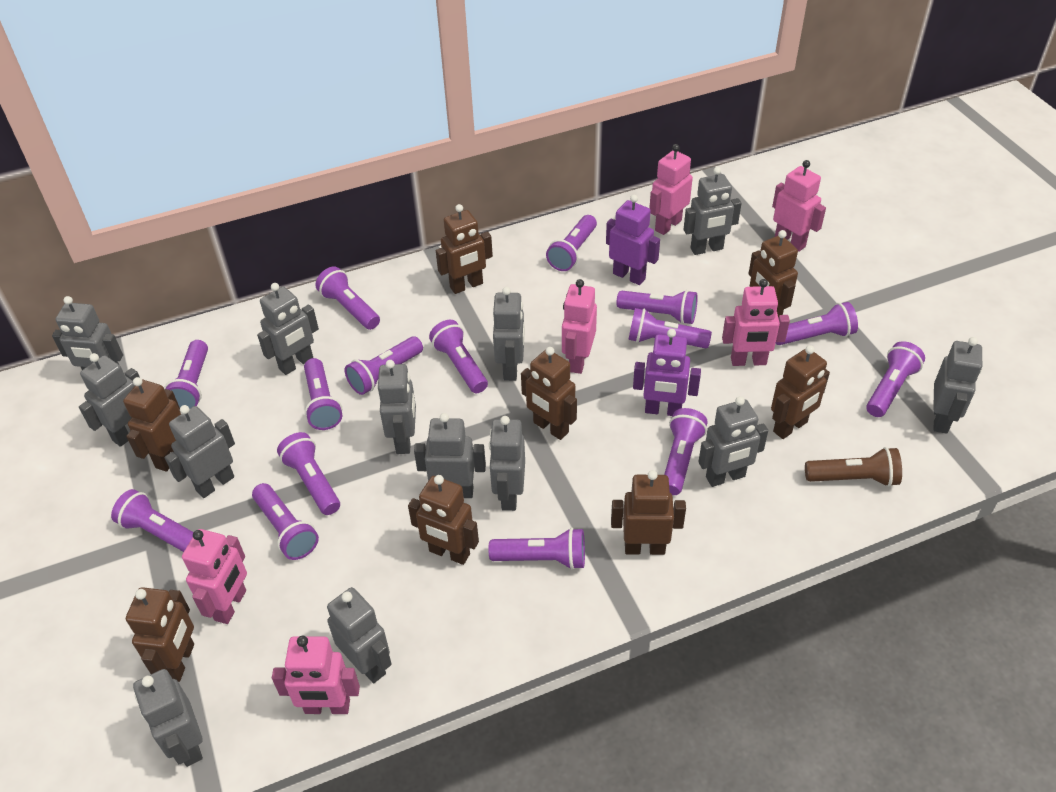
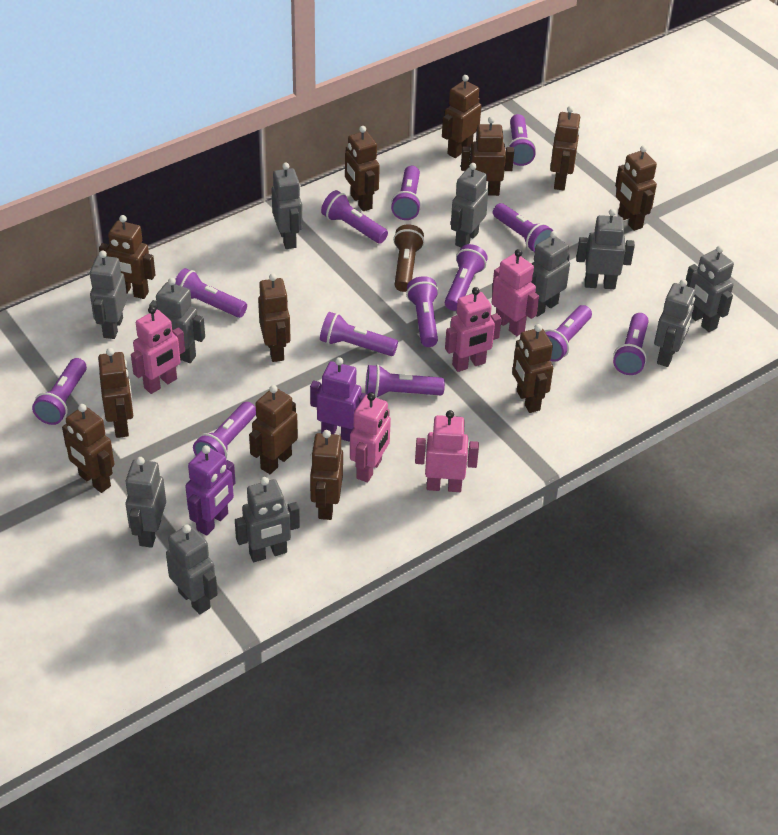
brown robot: 8 -> 12
grey robot: 13 -> 11
pink robot: 6 -> 5
purple flashlight: 15 -> 13

